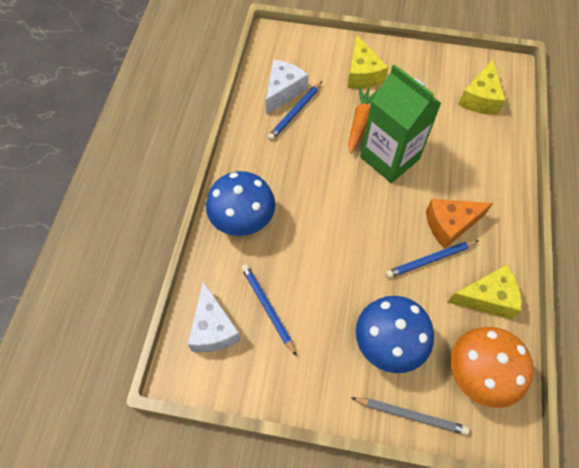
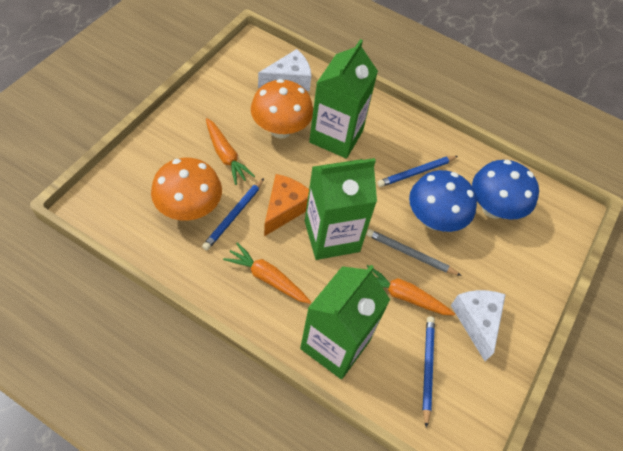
green carton: 1 -> 3
orange carrot: 1 -> 3
orange mushroom: 1 -> 2
yellow cheese: 3 -> 0

